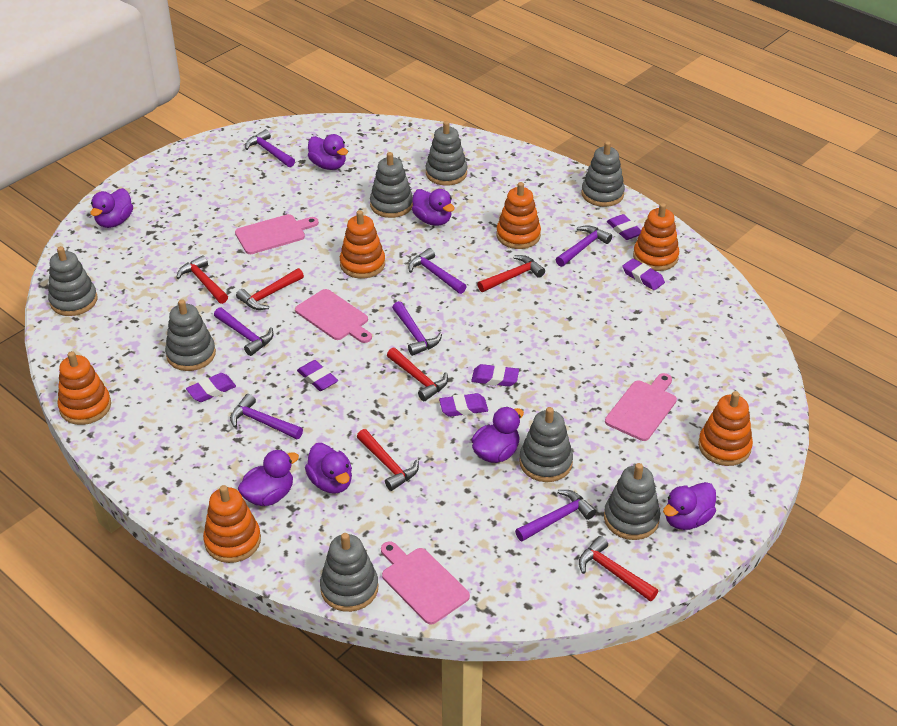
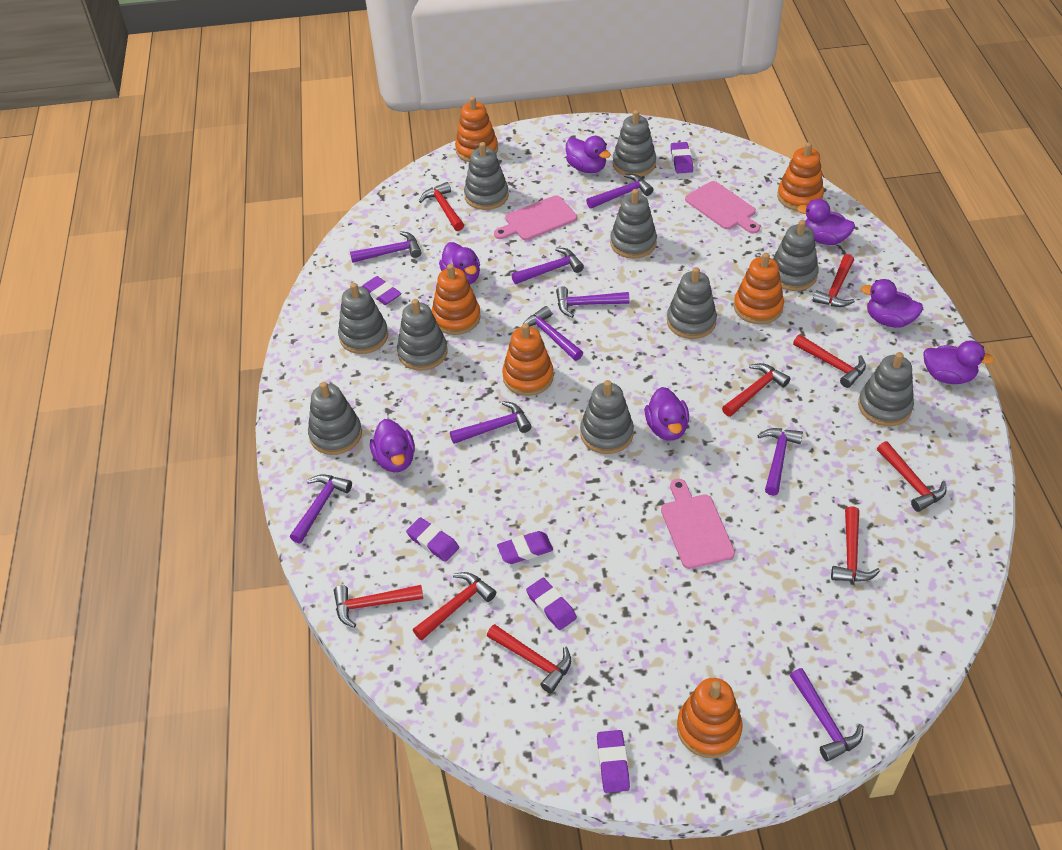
grey stacking toy: 8 -> 10
pink cutting board: 4 -> 3
purple hammer: 7 -> 9
red hammer: 6 -> 9

